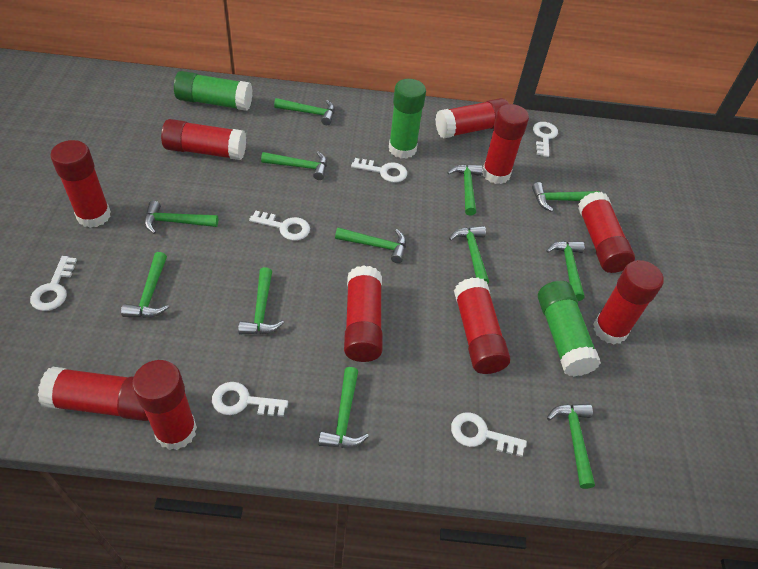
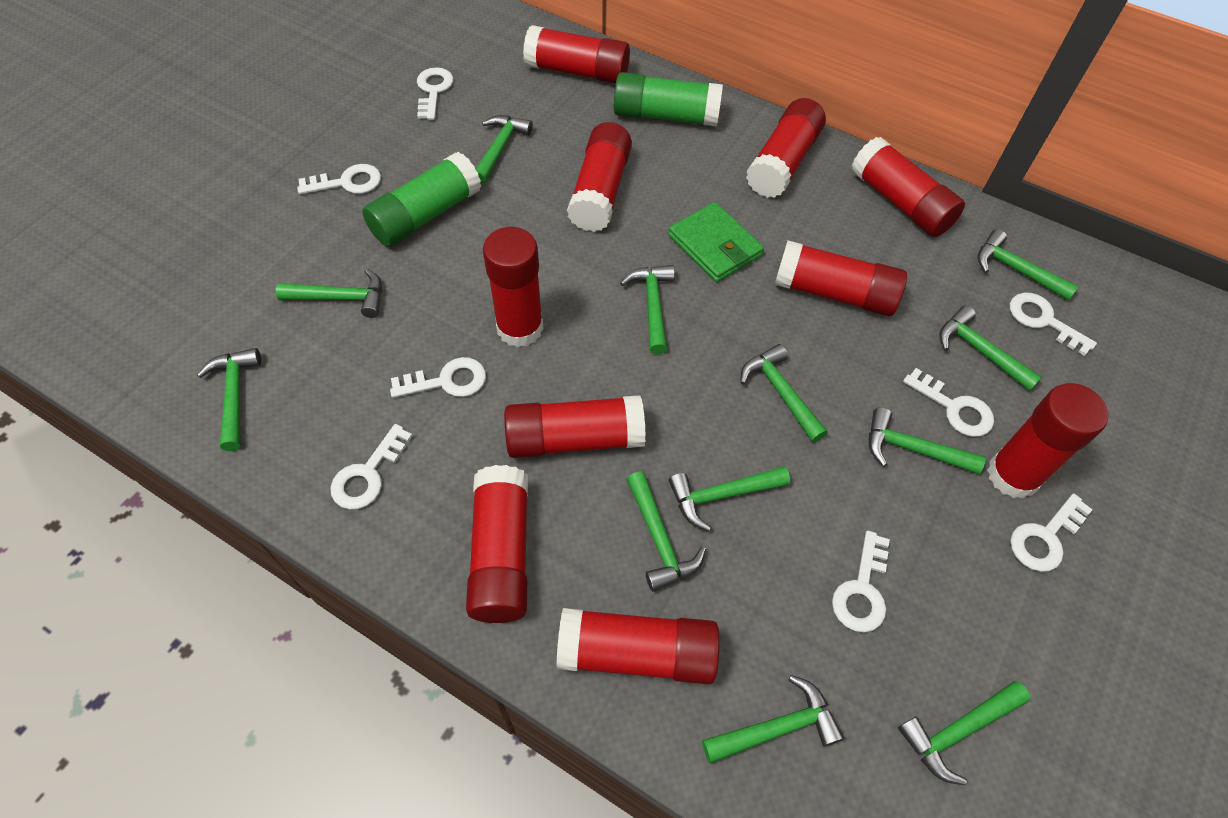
green glue stick: 3 -> 2
green wallet: 0 -> 1
white key: 6 -> 8

